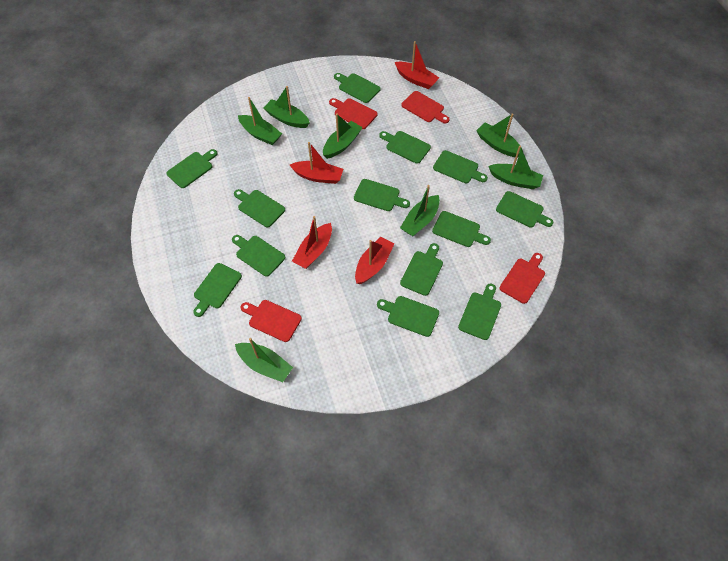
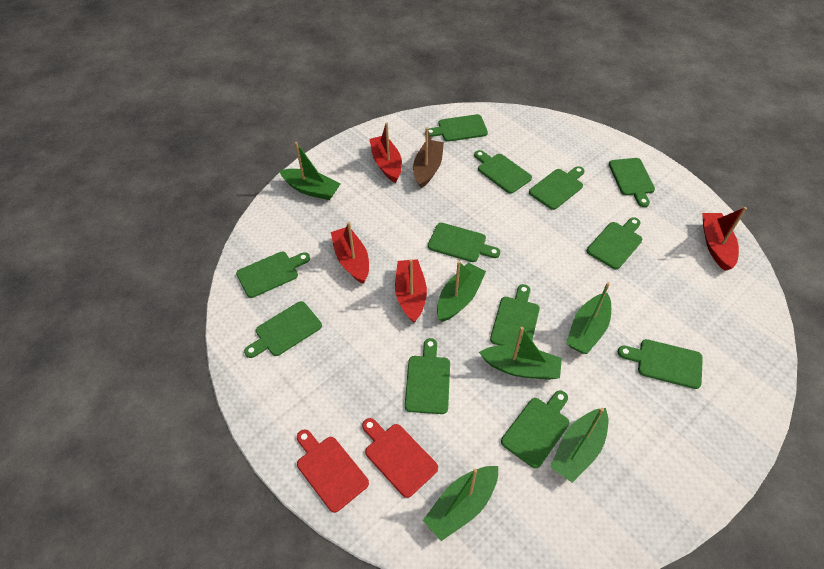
brown boat: 0 -> 1
green boat: 7 -> 6
green cutting board: 13 -> 12
red cutting board: 4 -> 2

